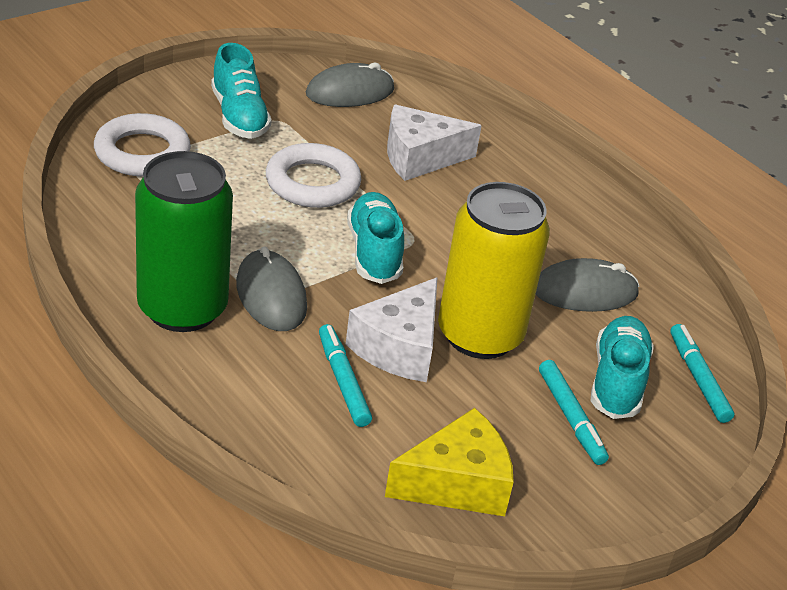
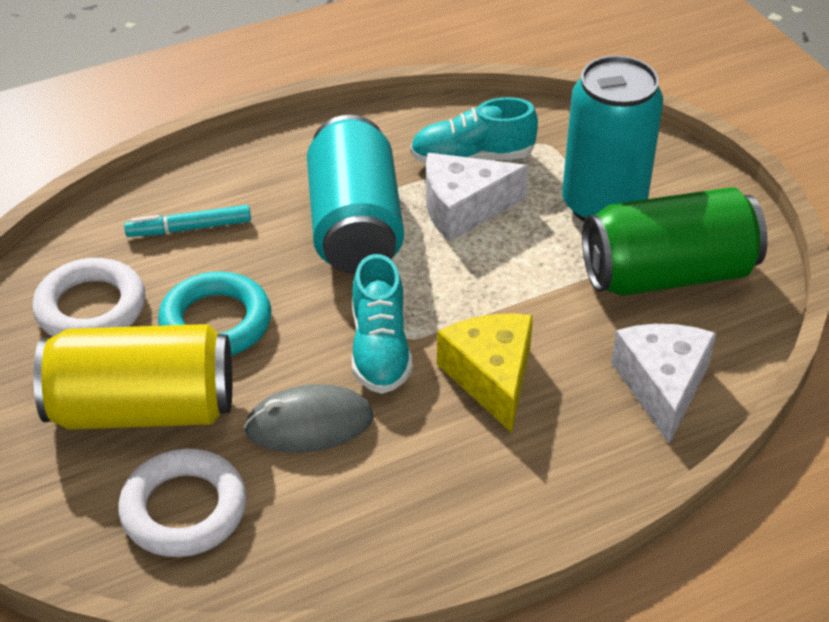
grey mouse: 3 -> 1
turquoise can: 0 -> 2
turquoise marker: 3 -> 1
turquoise ring: 0 -> 1
turquoise shoe: 3 -> 2

